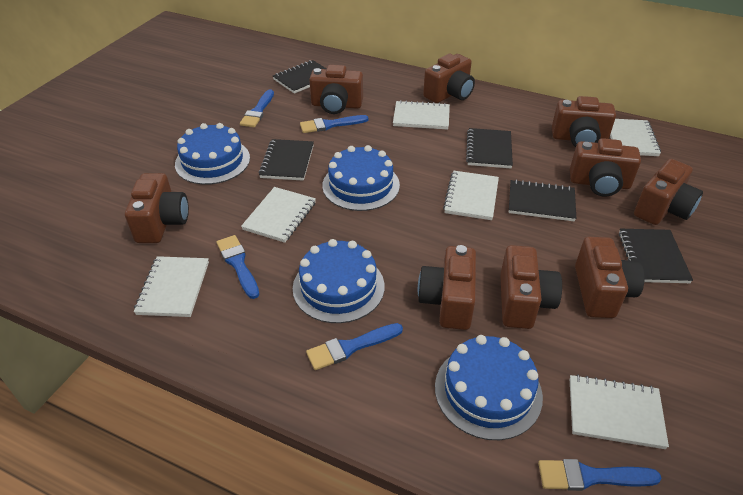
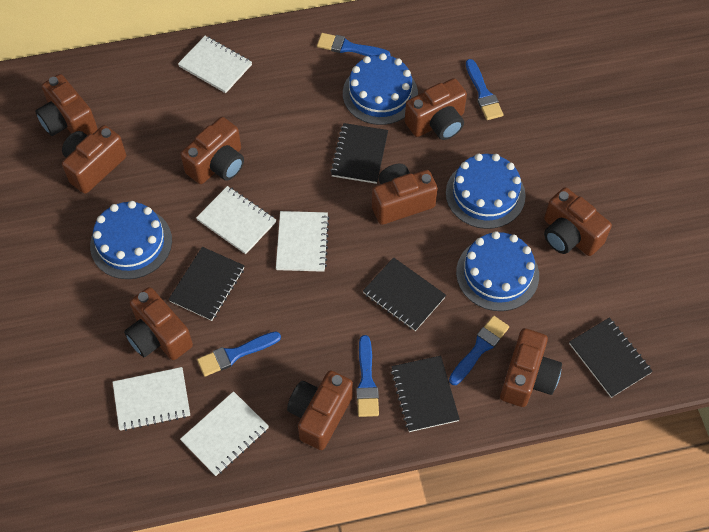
white notebook: 6 -> 5

